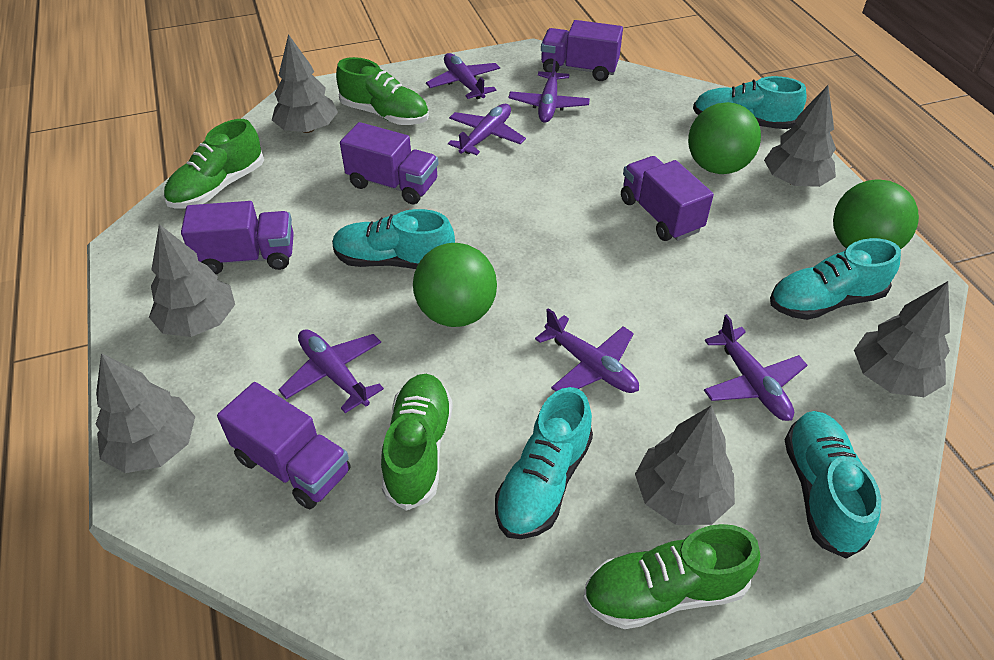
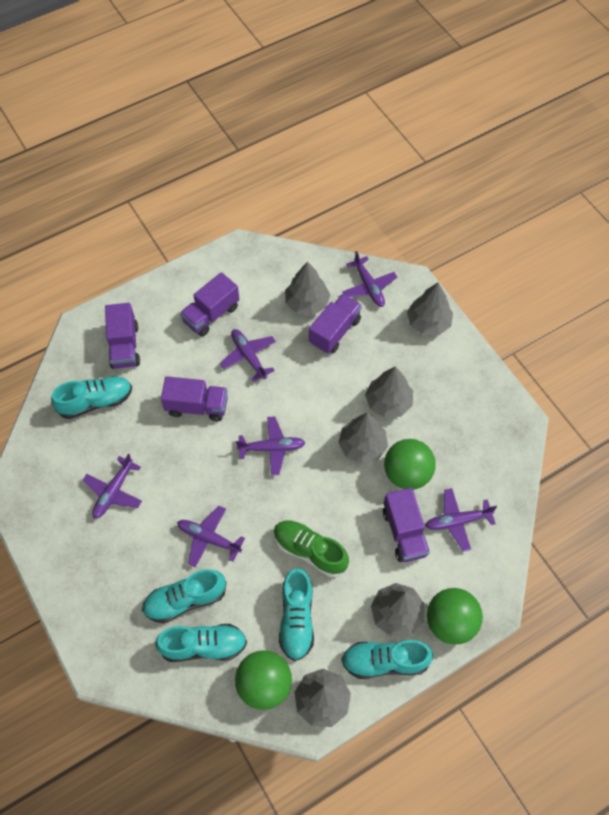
green shoe: 4 -> 1

